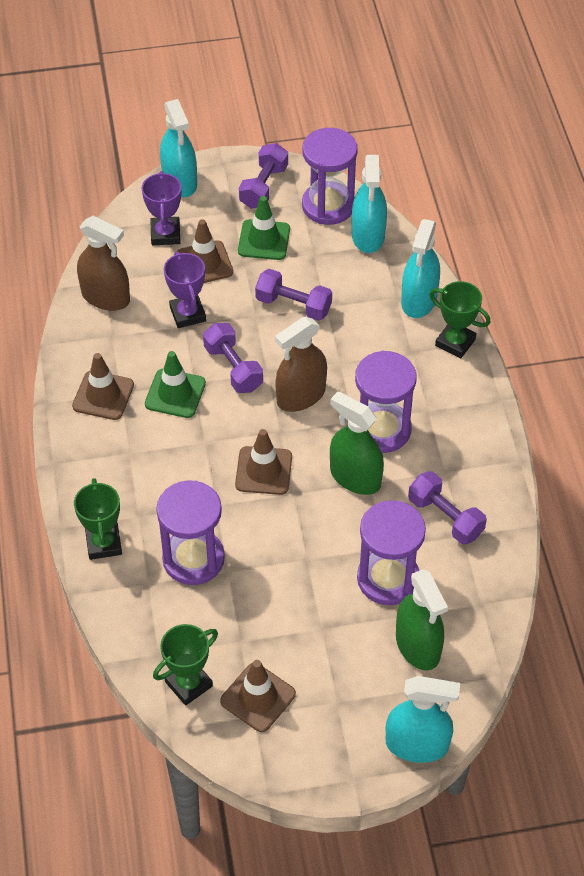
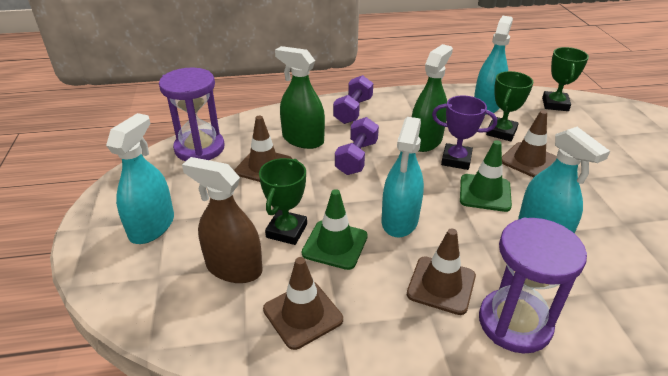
brown spray bottle: 2 -> 1
purple dumbbell: 4 -> 2
purple hourglass: 4 -> 2
purple trophy: 2 -> 1

